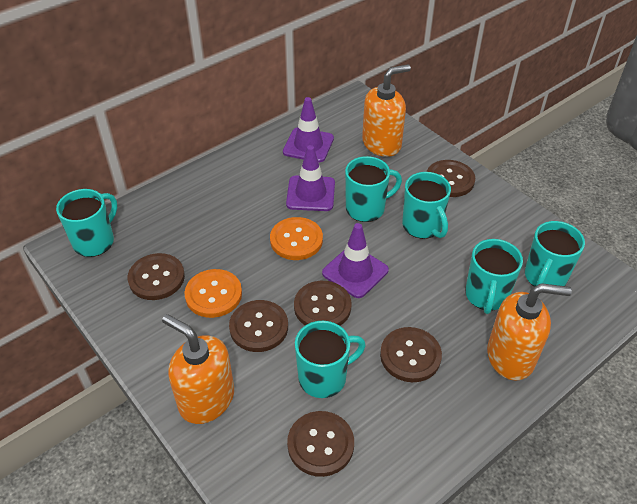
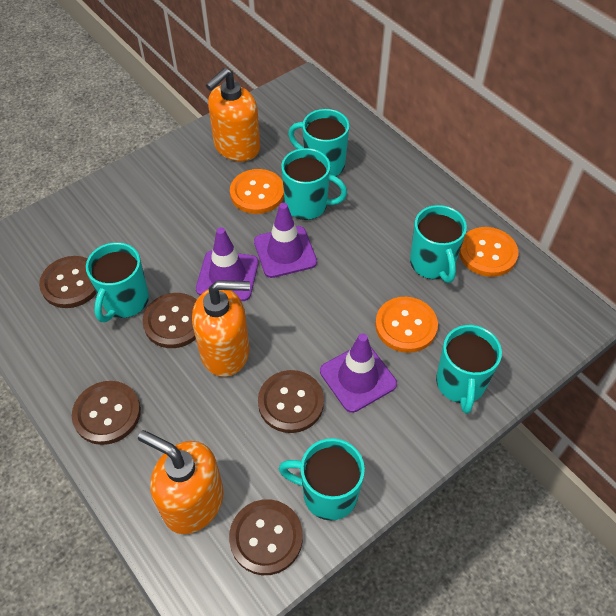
brown button: 6 -> 5
orange button: 2 -> 3

